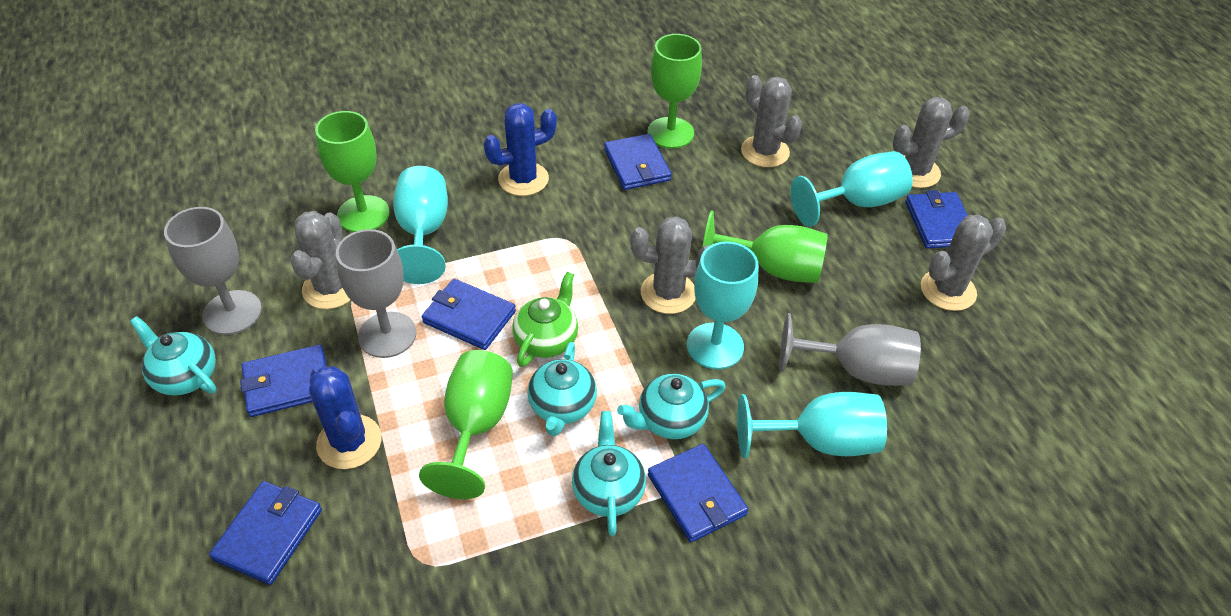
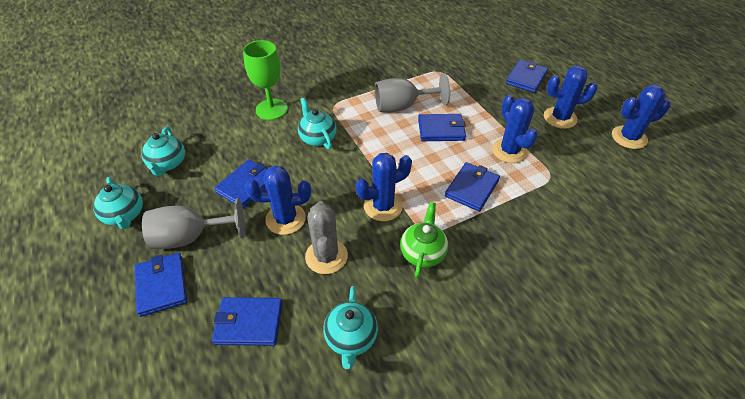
blue cactus: 2 -> 5
green goblet: 4 -> 1
grey cactus: 5 -> 1
grey goblet: 3 -> 2
turquoise goblet: 4 -> 0

